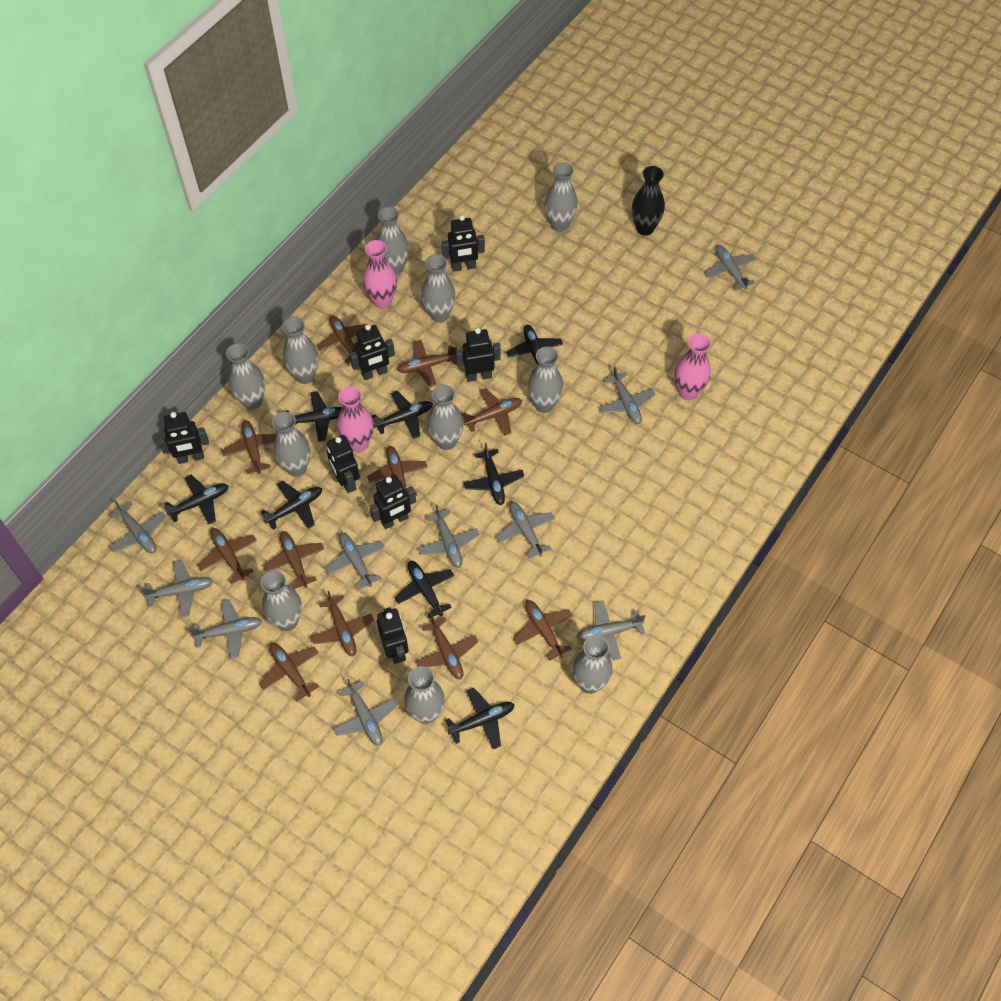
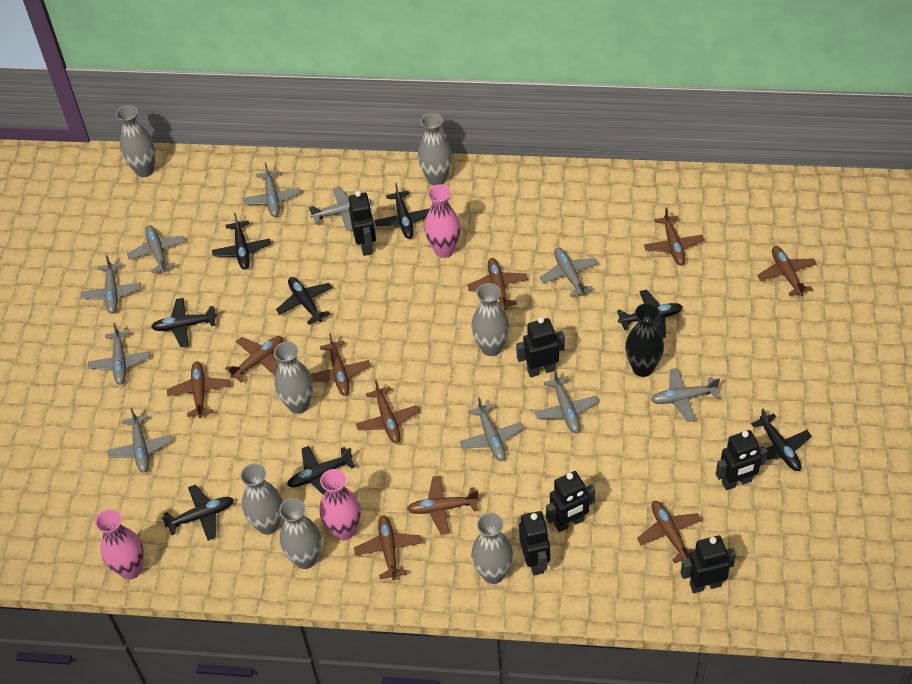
black robot: 7 -> 6
brown plane: 11 -> 10
grey vase: 11 -> 7

